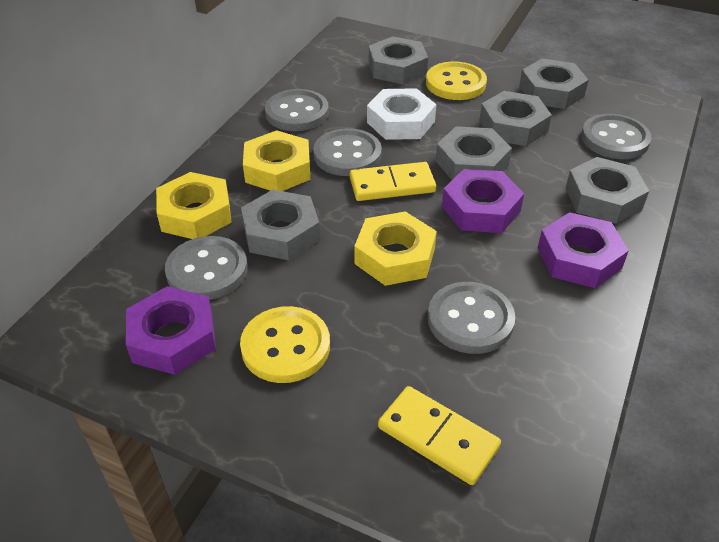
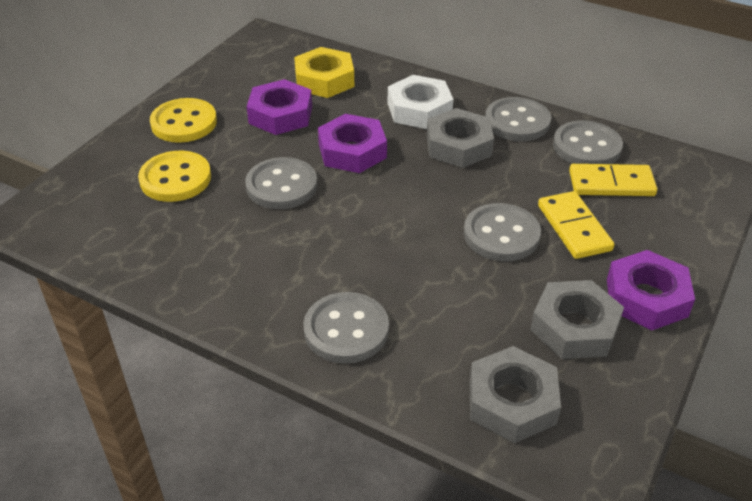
grey nut: 6 -> 3
yellow nut: 3 -> 1

